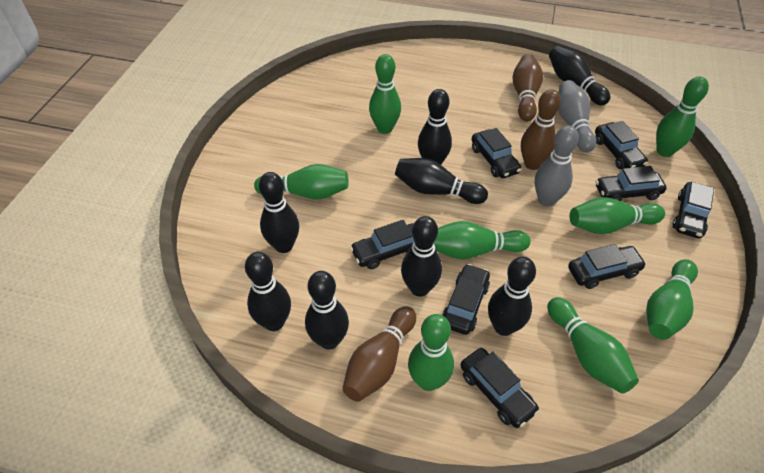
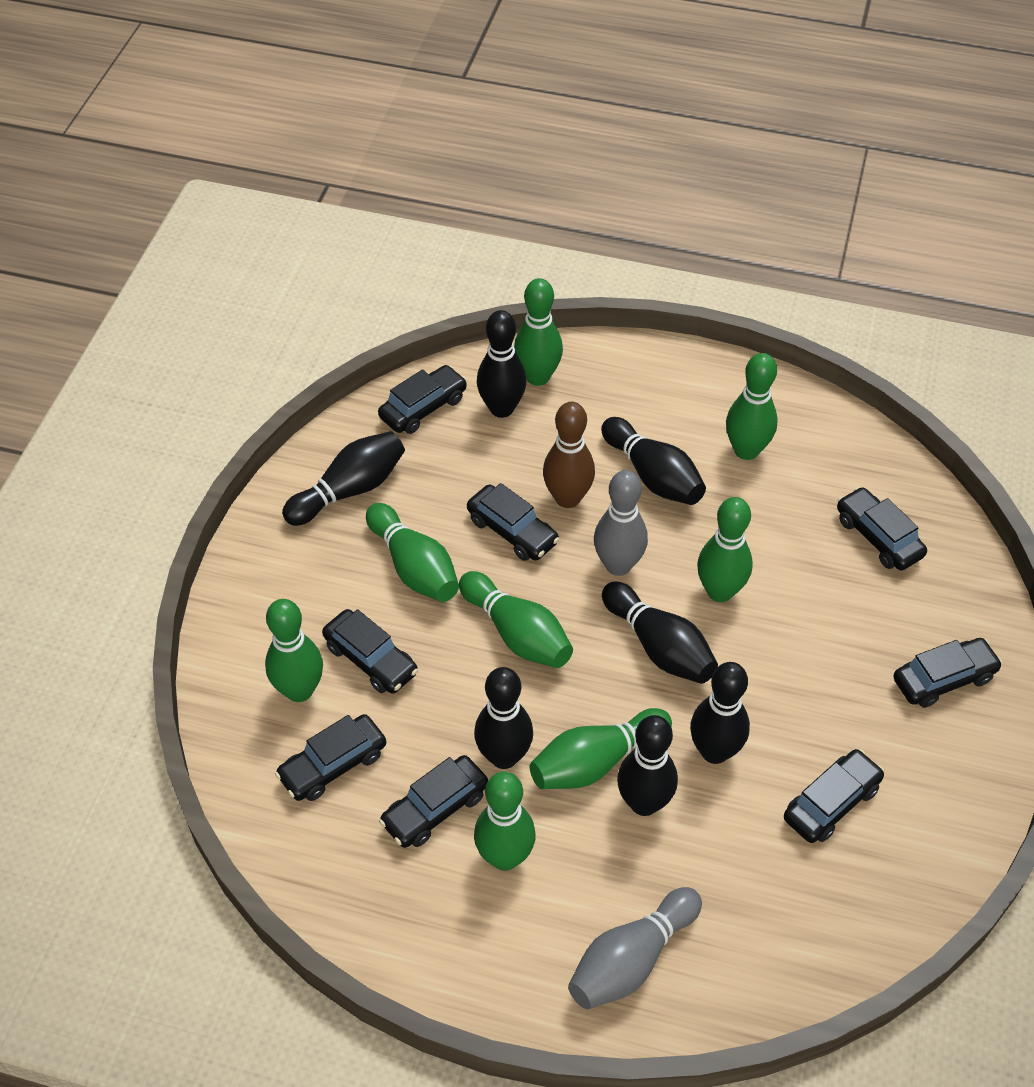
black bowling pin: 8 -> 7
brown bowling pin: 3 -> 1

